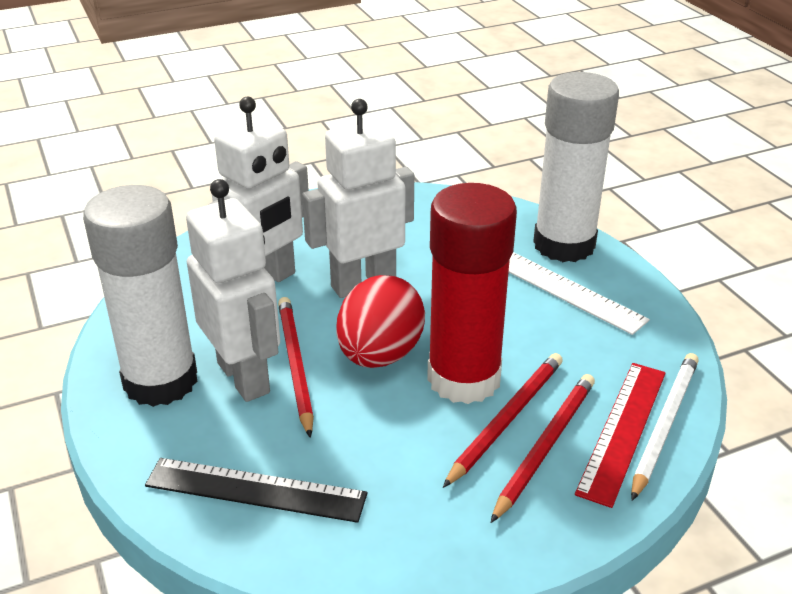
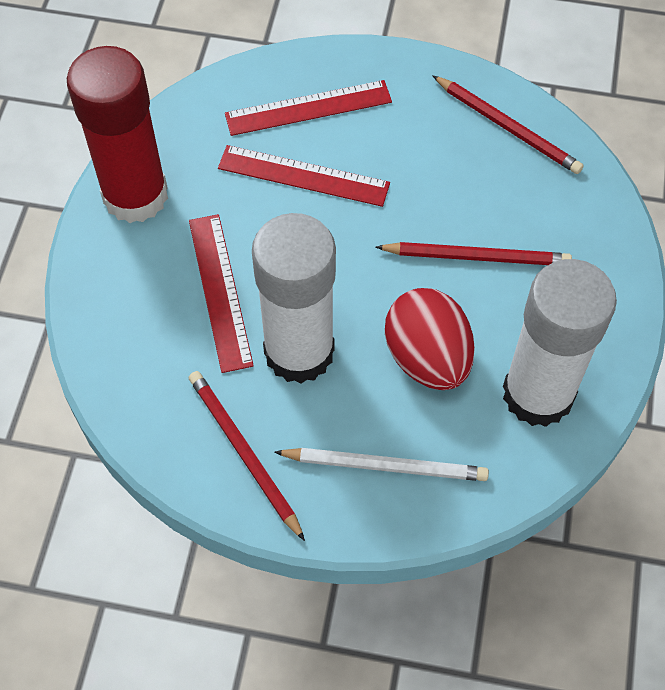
black ruler: 1 -> 0
red ruler: 1 -> 3
white robot: 3 -> 0
white ruler: 1 -> 0

